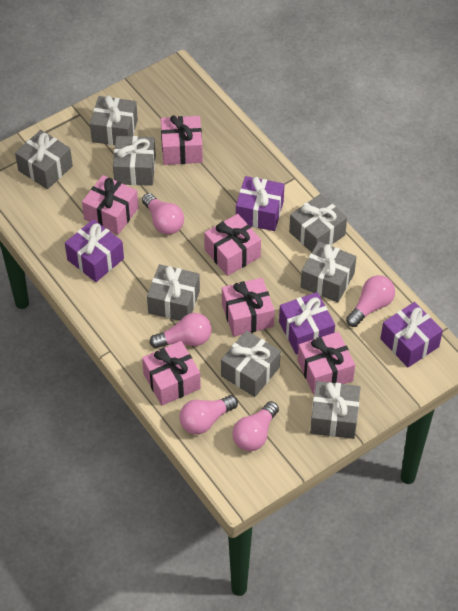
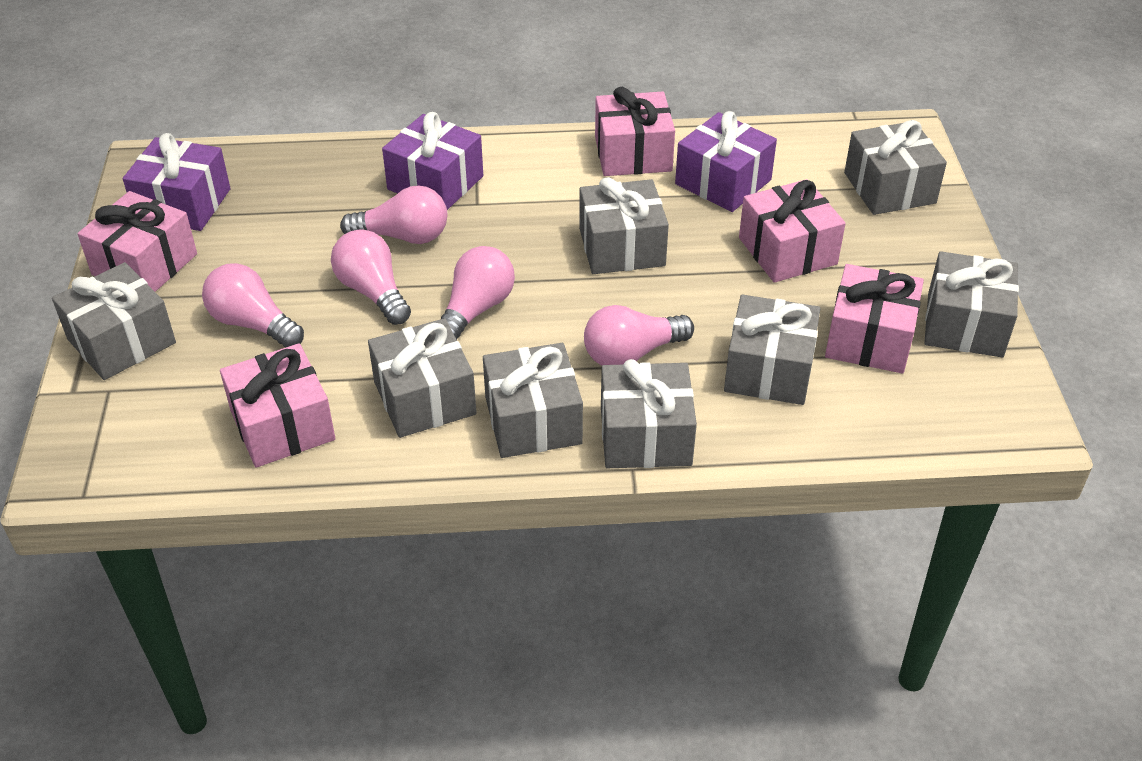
pink gift: 6 -> 5
purple gift: 4 -> 3

